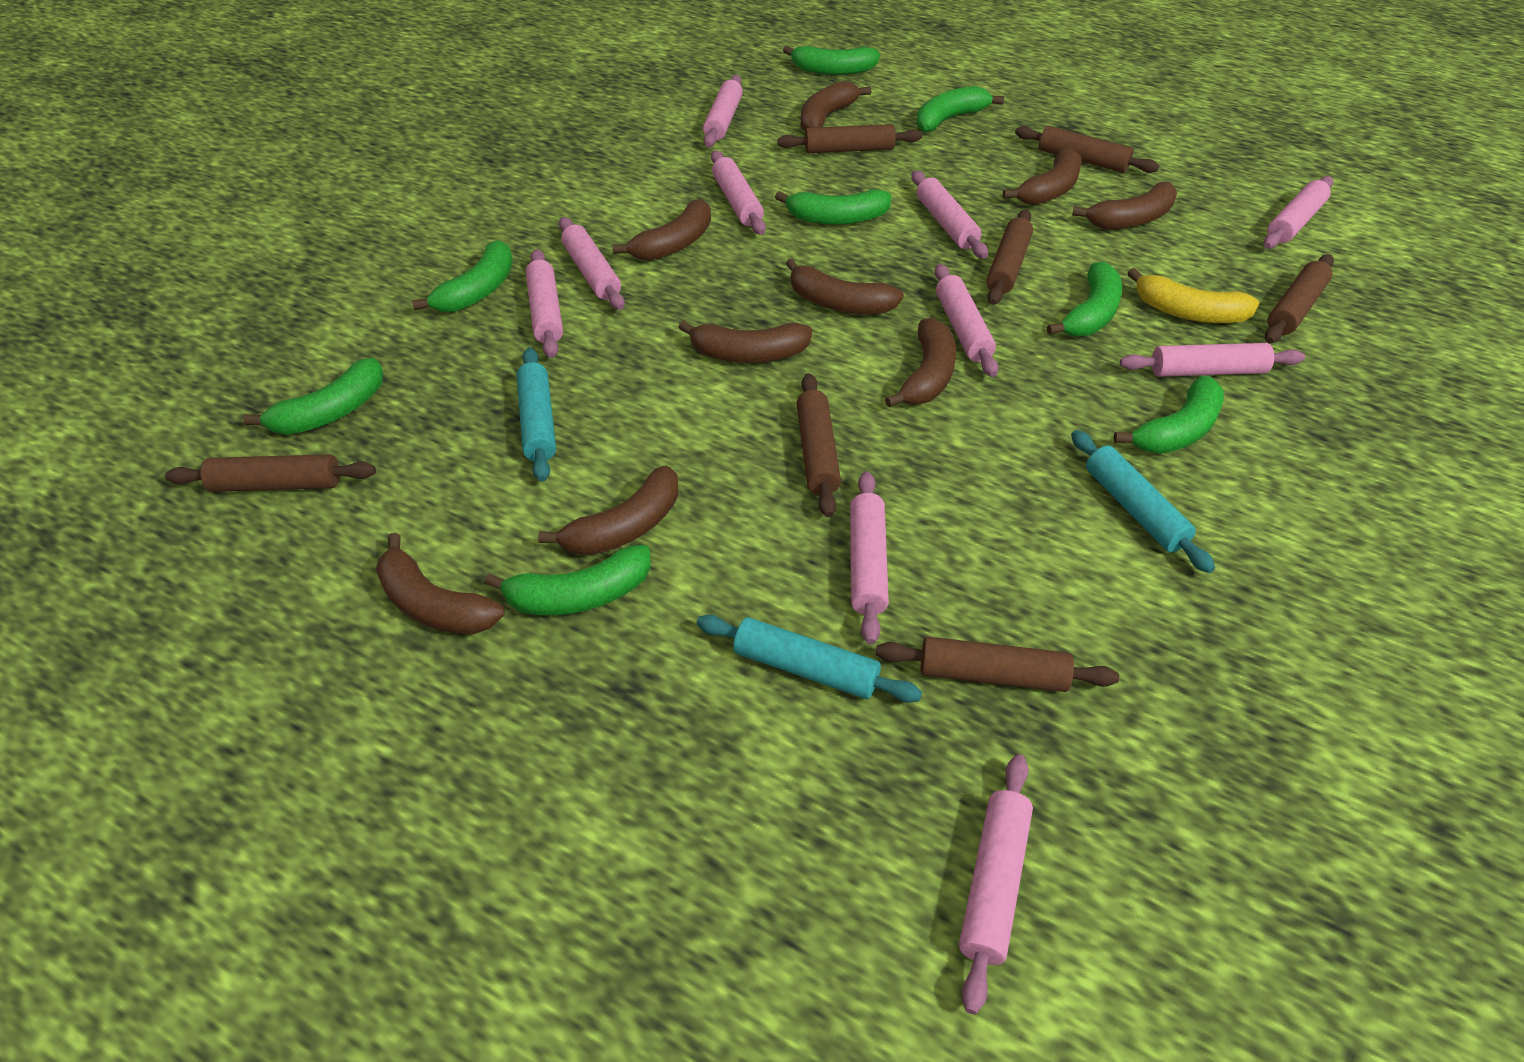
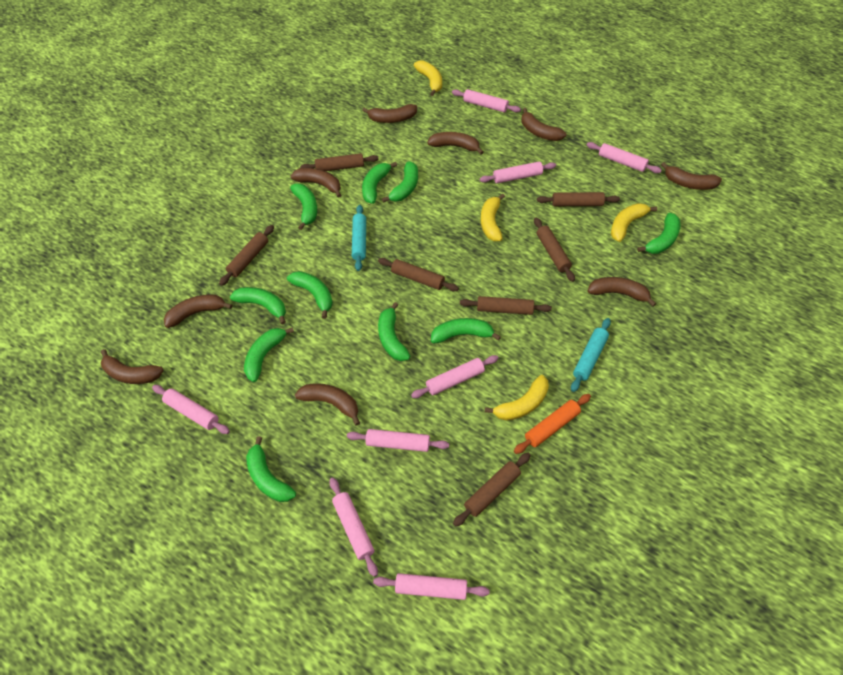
green banana: 8 -> 10
orange rolling pin: 0 -> 1
pink rolling pin: 10 -> 8
turquoise rolling pin: 3 -> 2
yellow banana: 1 -> 4

